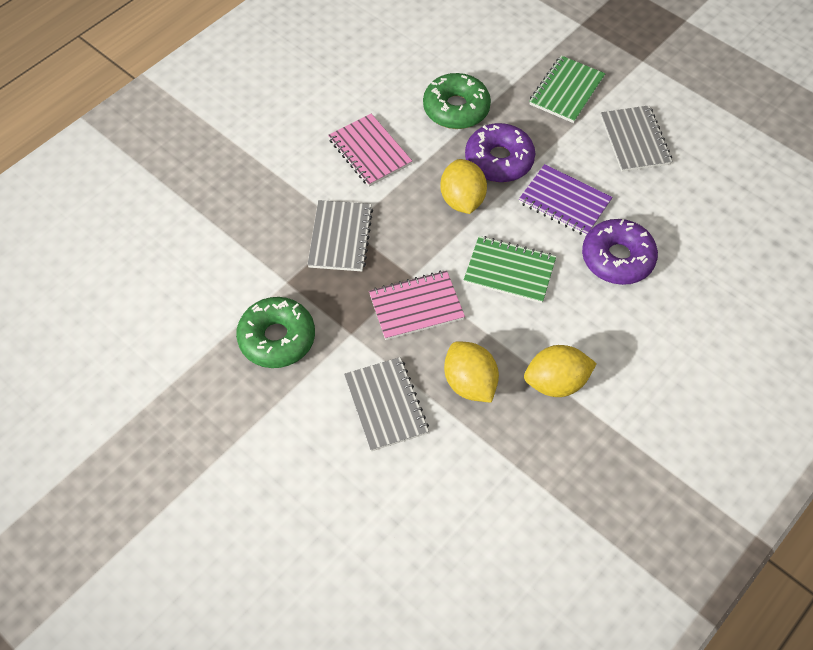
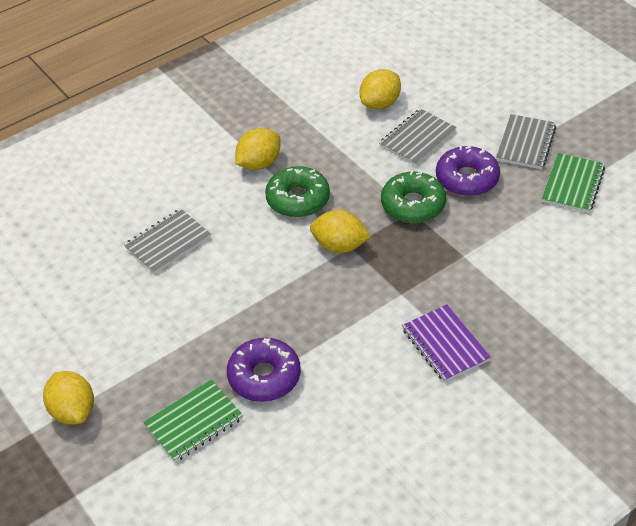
pink notebook: 2 -> 0
yellow lemon: 3 -> 4

